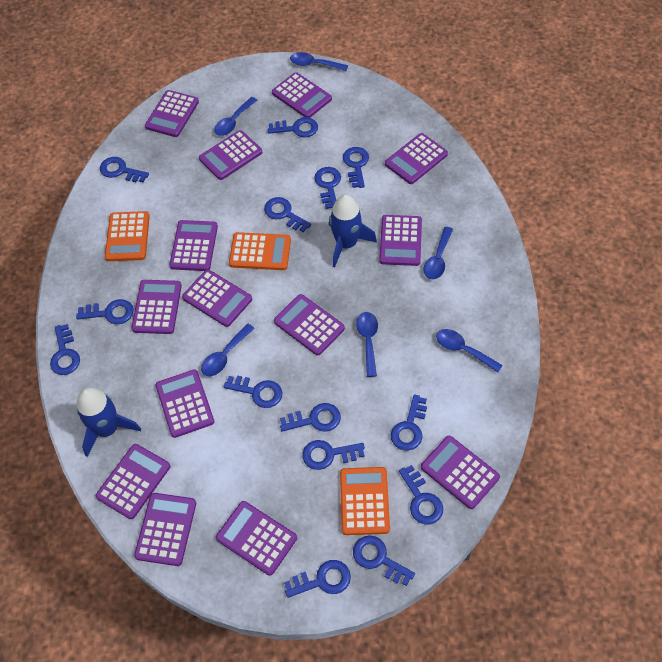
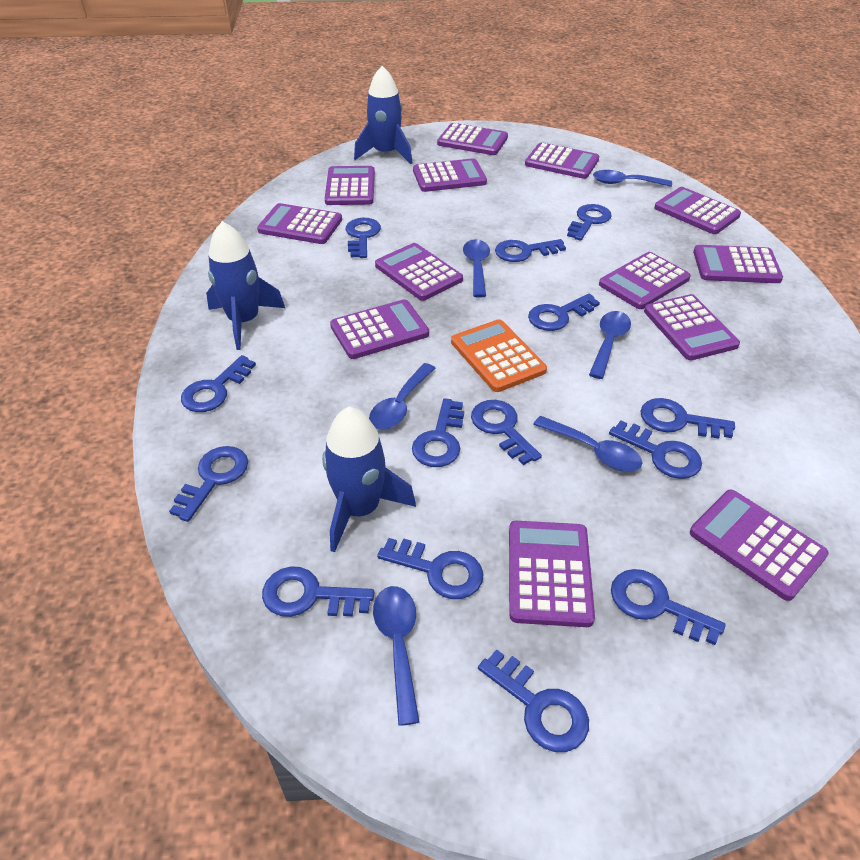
blue rocket: 2 -> 3
orange calculator: 3 -> 1
purple calculator: 14 -> 13

